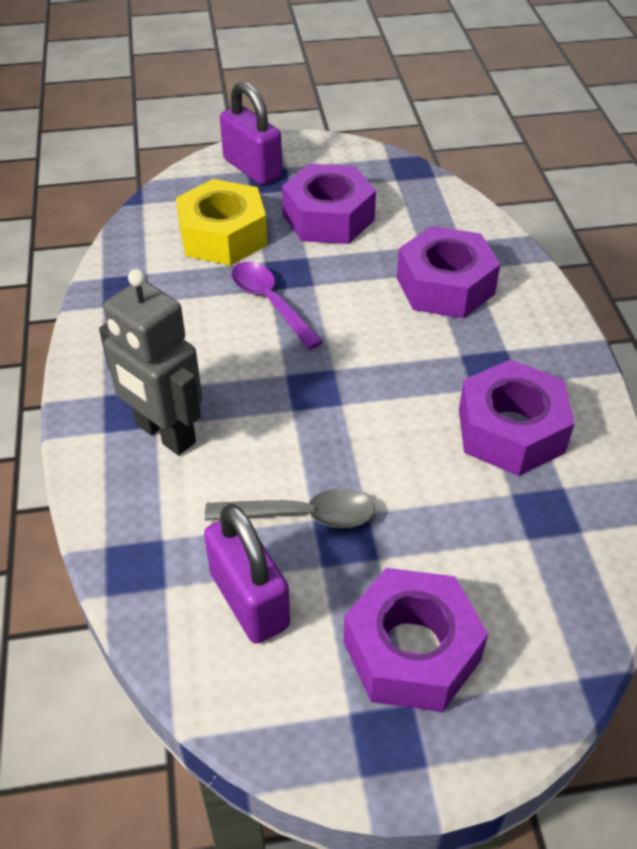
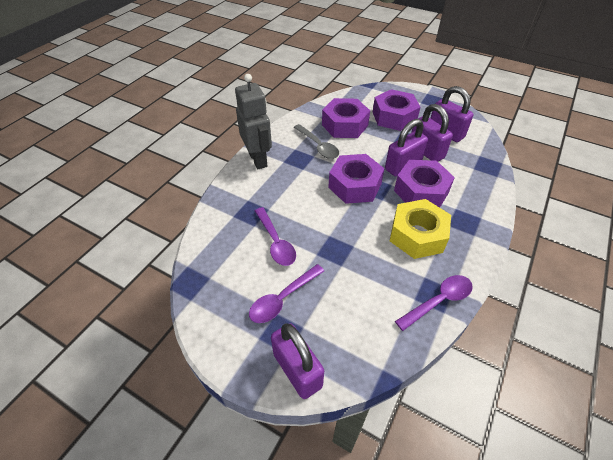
purple padlock: 2 -> 4
purple spoon: 1 -> 3

